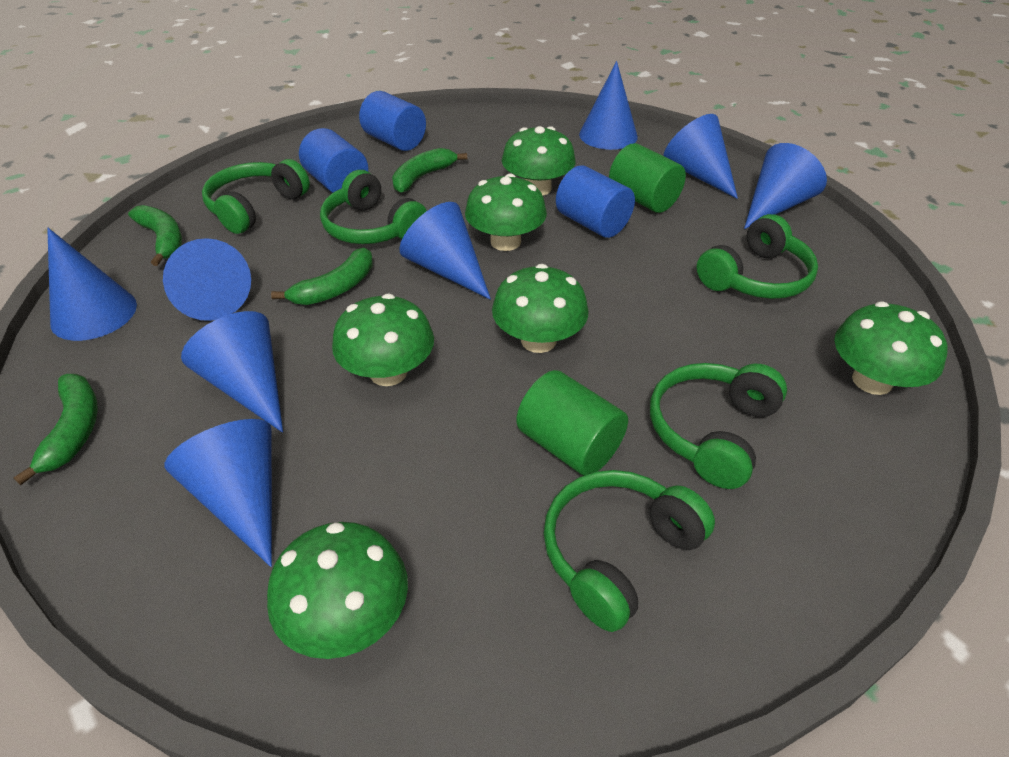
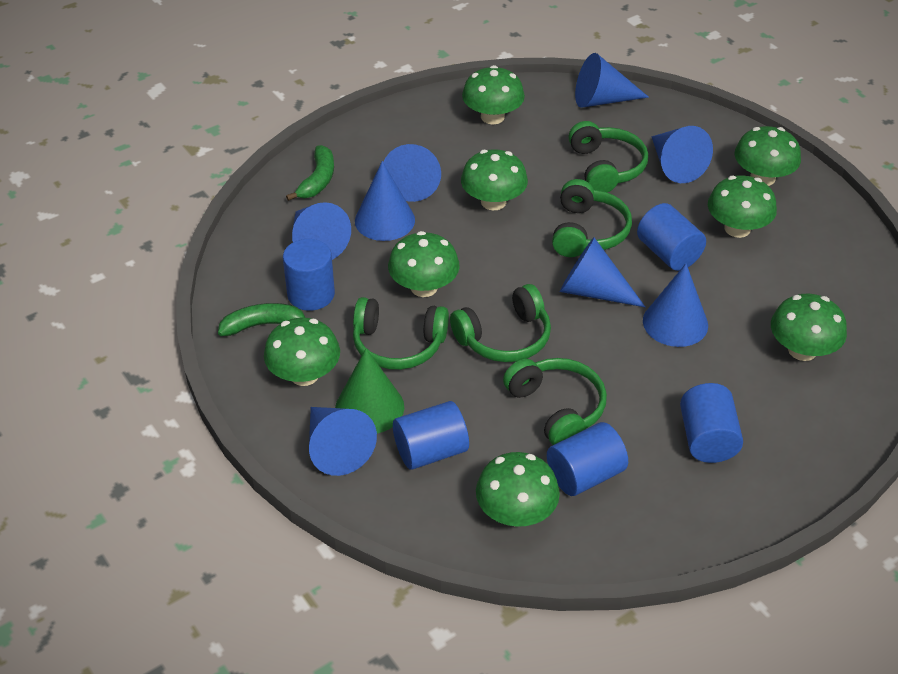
blue cylinder: 3 -> 5
green banana: 4 -> 2
green cone: 0 -> 1
green cylinder: 2 -> 0
green mushroom: 6 -> 8

